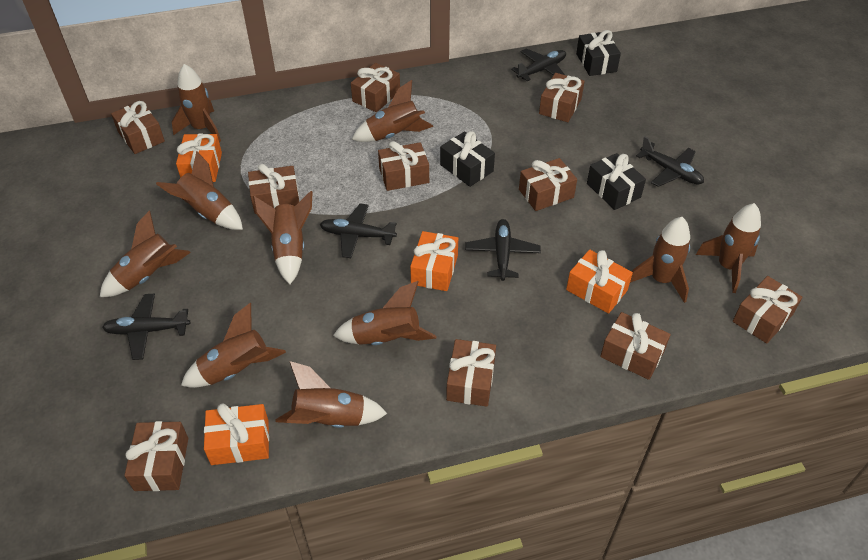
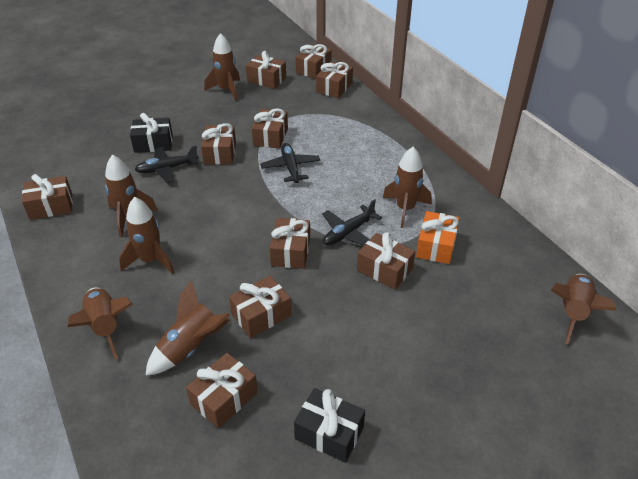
black gift: 3 -> 2
black plane: 5 -> 3
brown rocket: 10 -> 7
orange gift: 4 -> 1

